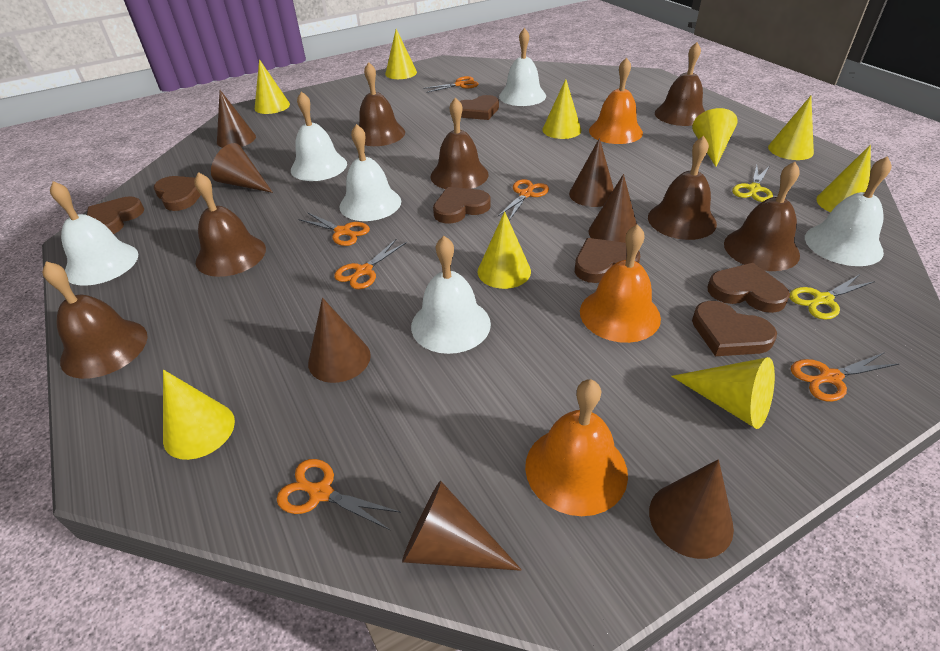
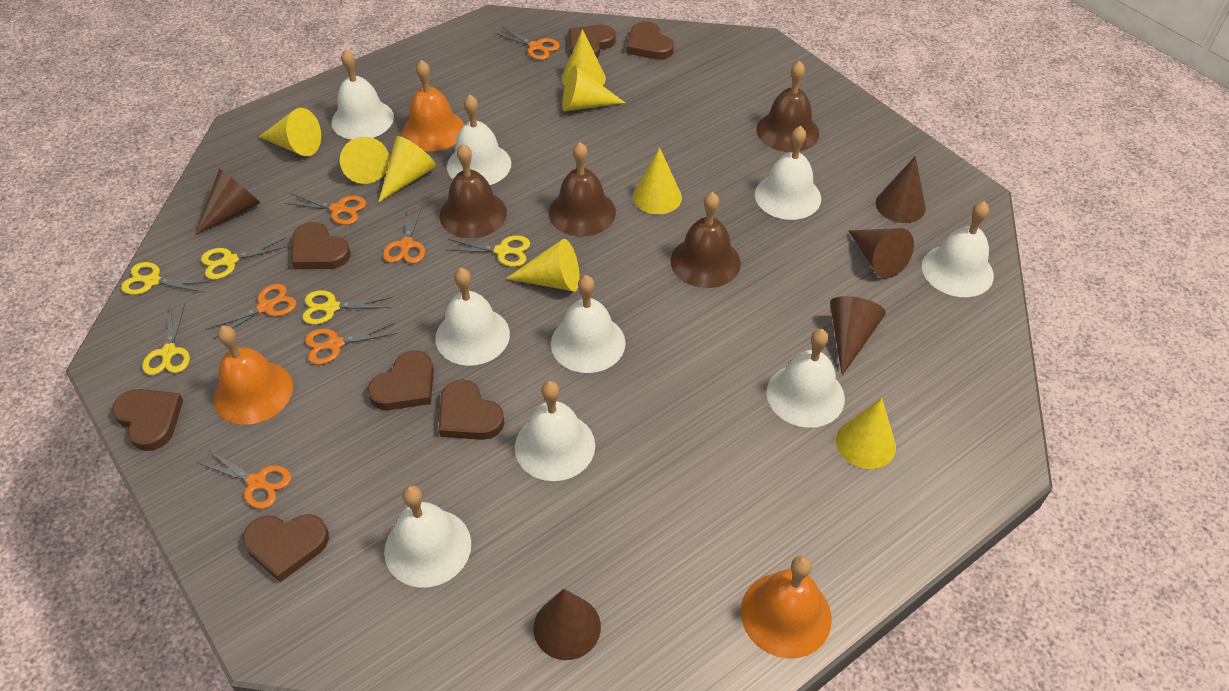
brown bell: 7 -> 4
brown cone: 7 -> 5
white bell: 6 -> 9
yellow cone: 9 -> 8
yellow scissors: 2 -> 5

